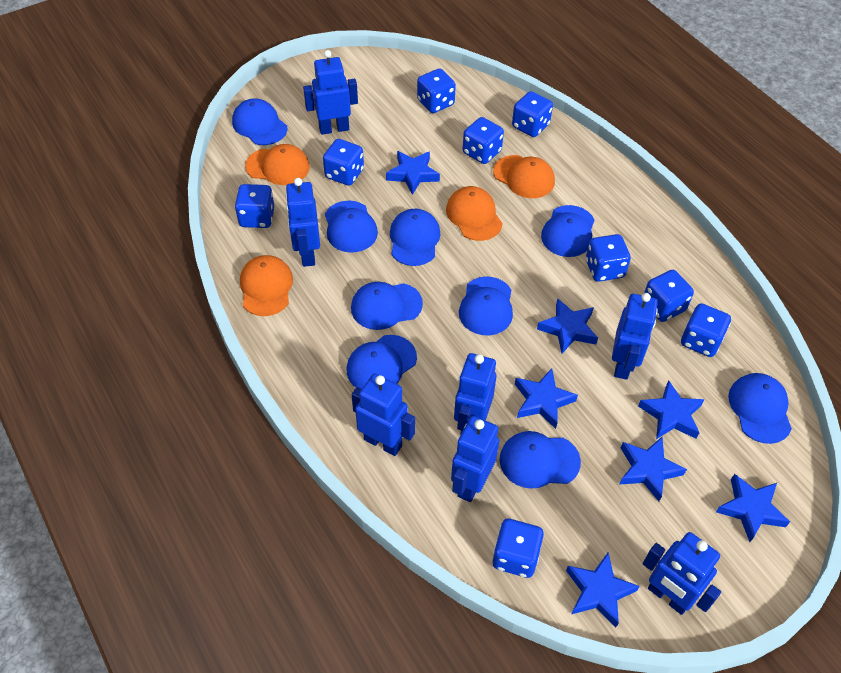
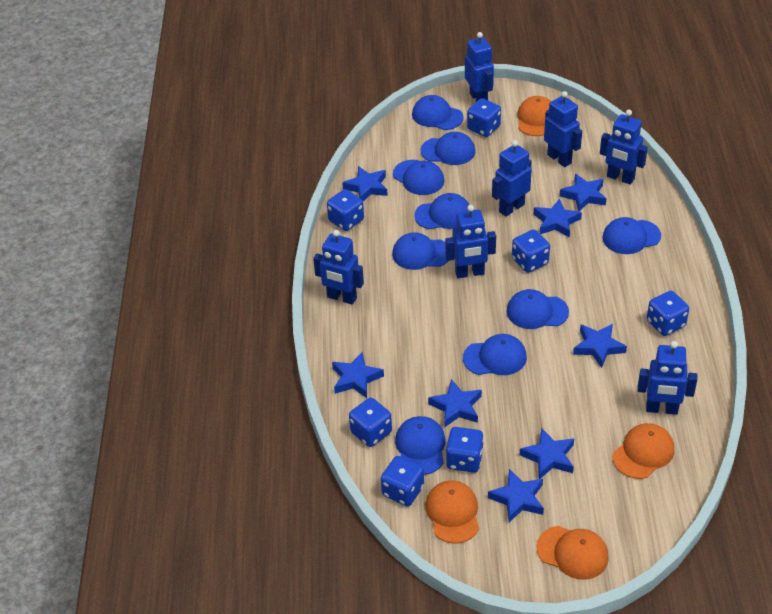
blue dice: 9 -> 7
blue star: 7 -> 8

